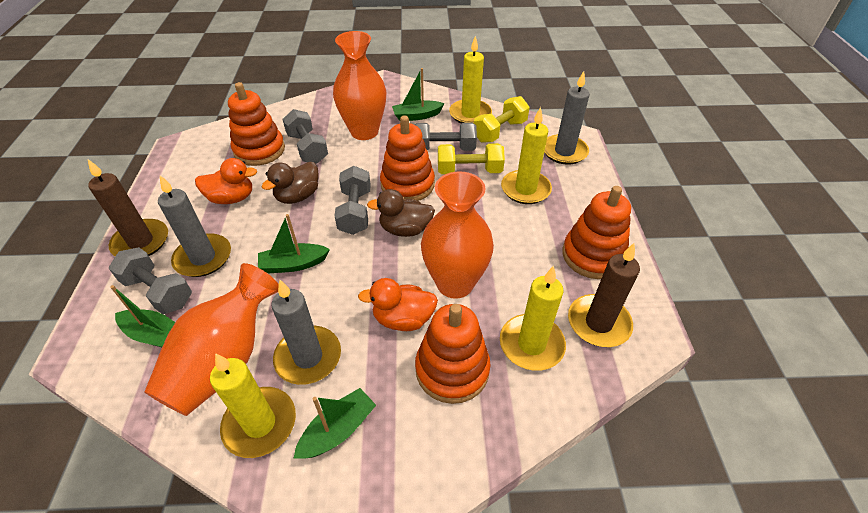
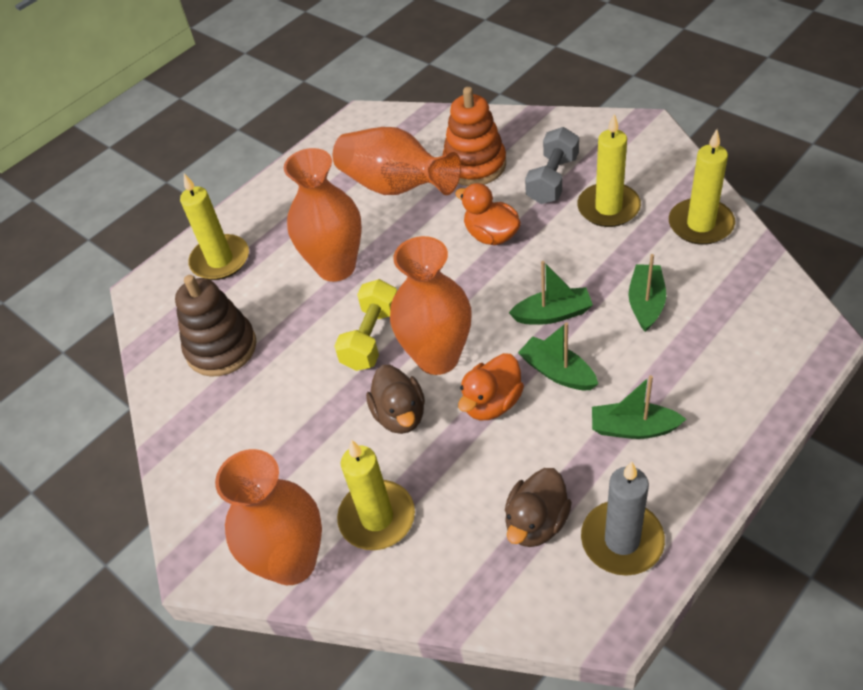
brown candle: 2 -> 0
brown stacking toy: 0 -> 1
grey candle: 3 -> 1
grey dumbbell: 4 -> 1
orange stacking toy: 4 -> 1
orange vase: 3 -> 4
yellow dumbbell: 2 -> 1

